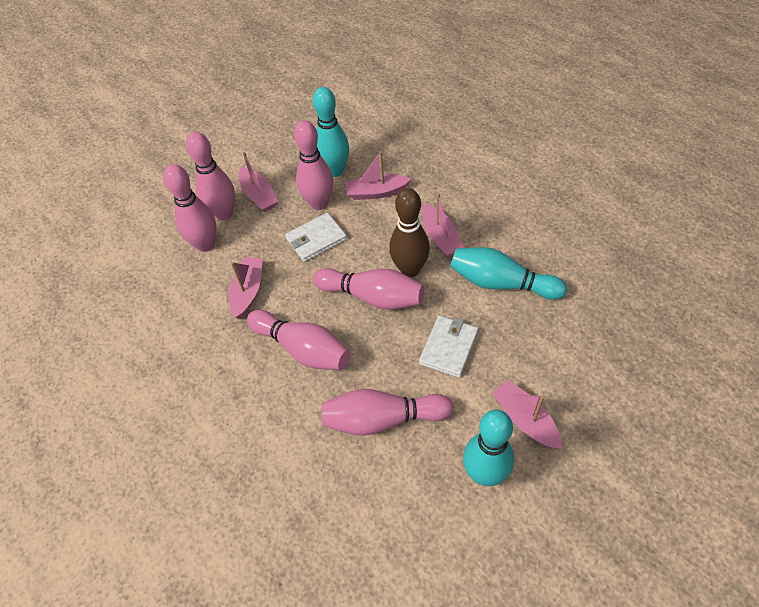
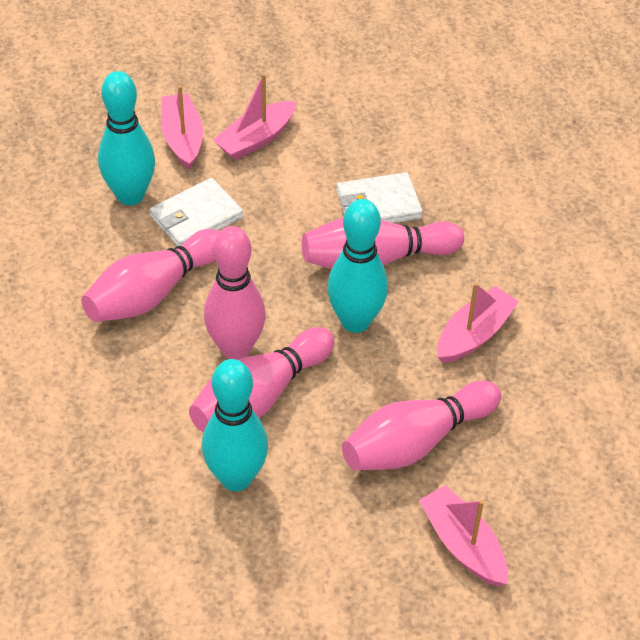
brown bowling pin: 1 -> 0
pink boat: 5 -> 4
pink bowling pin: 6 -> 5

